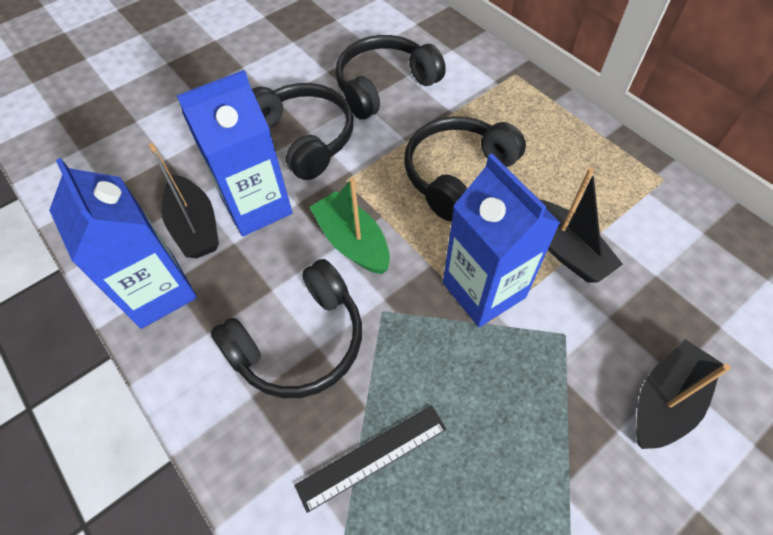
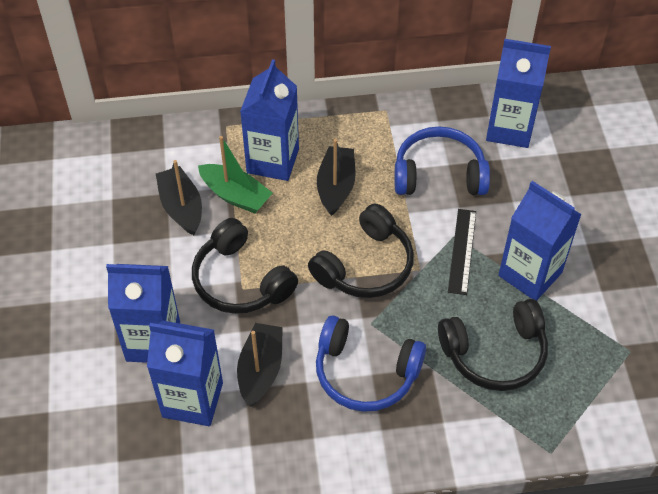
black headphones: 4 -> 3
blue carton: 3 -> 5
blue headphones: 0 -> 2

